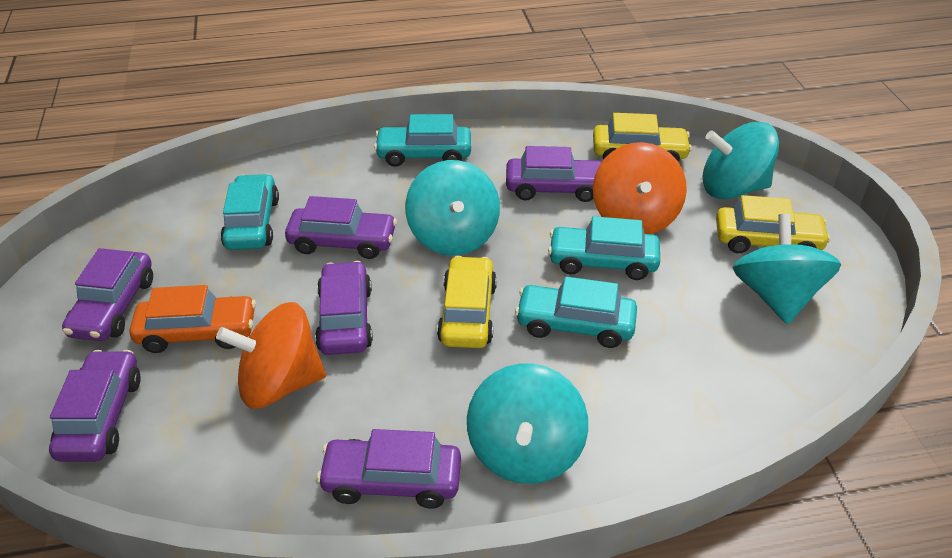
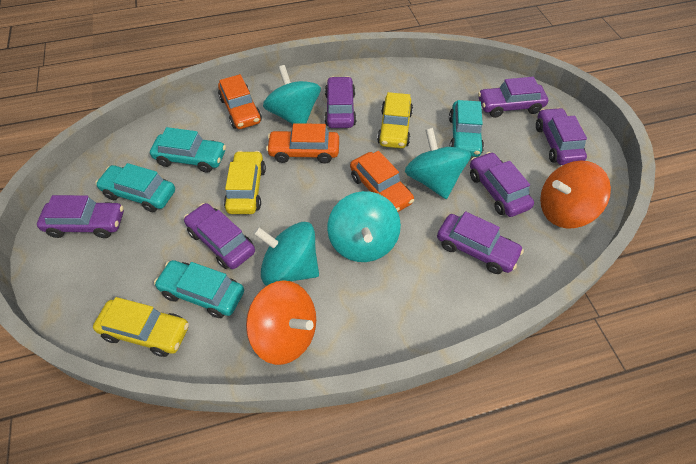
orange car: 1 -> 3
purple car: 6 -> 7

